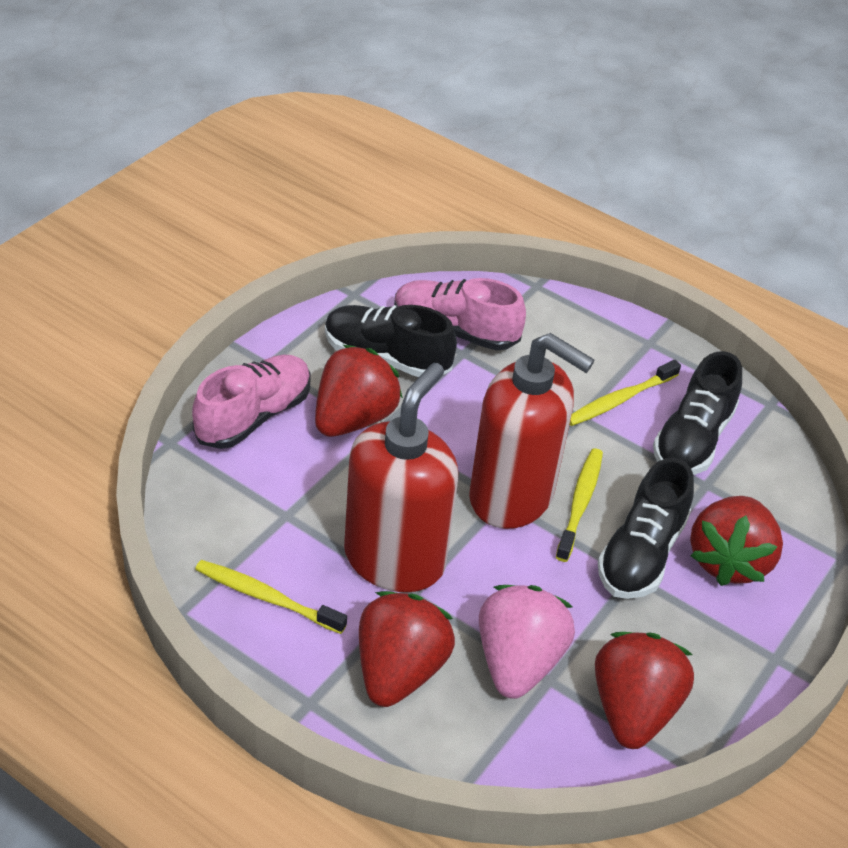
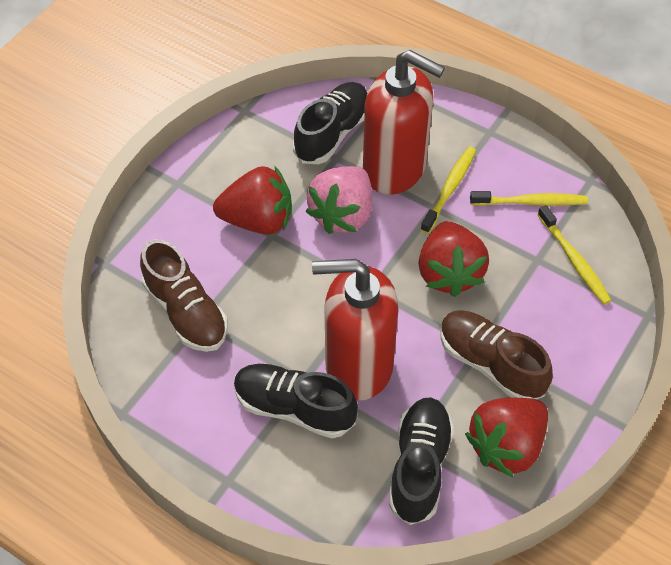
brown shoe: 0 -> 2
pink shoe: 2 -> 0
red strawberry: 4 -> 3

